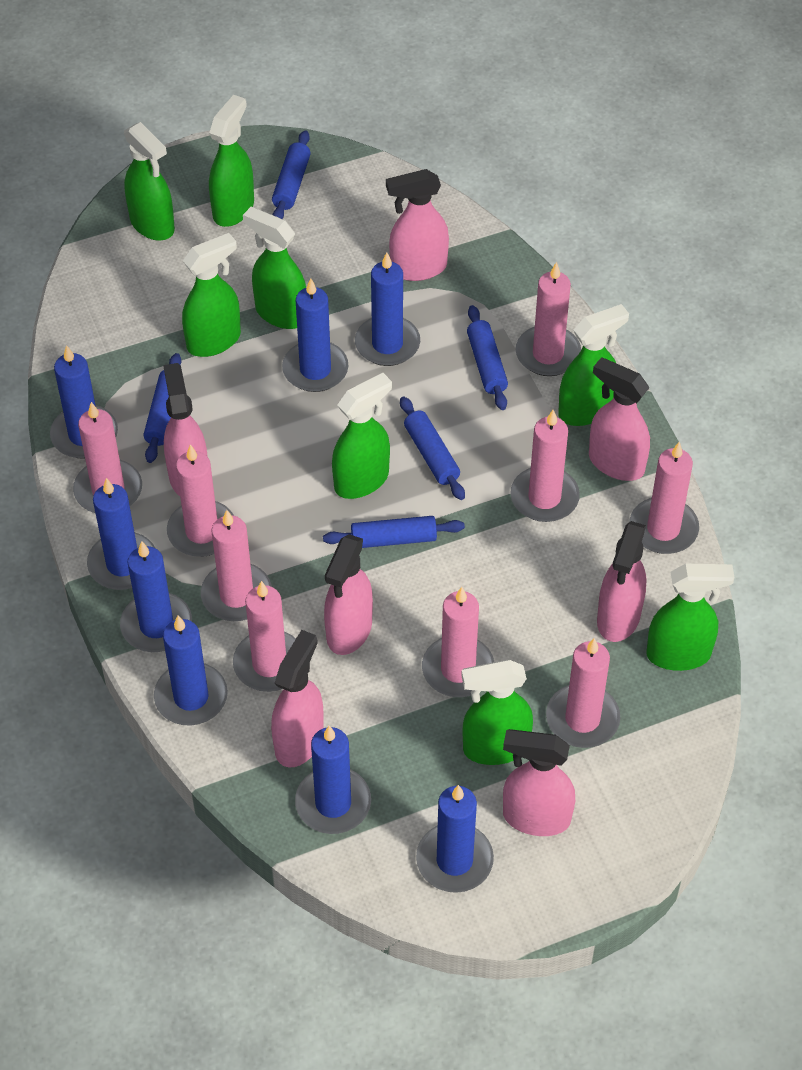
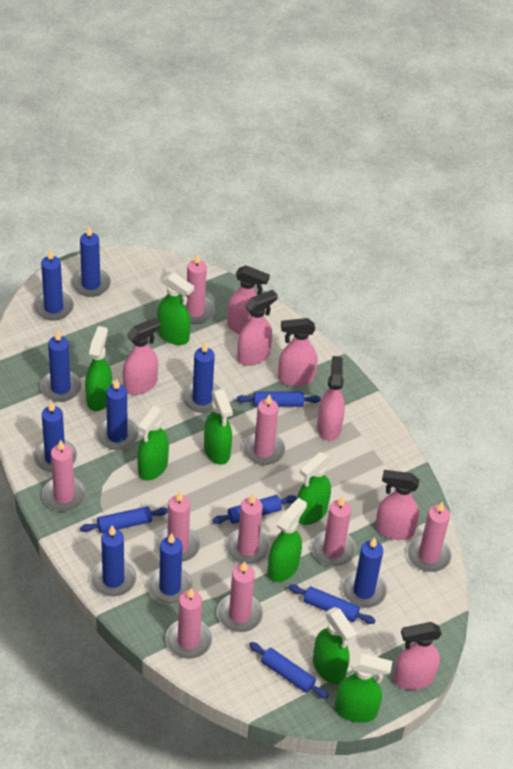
blue candle: 8 -> 9

